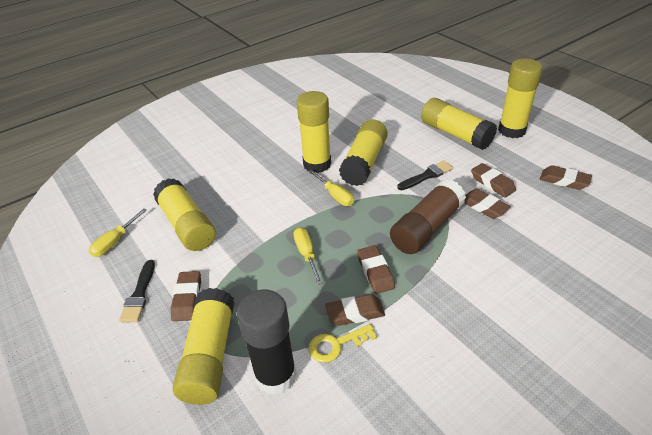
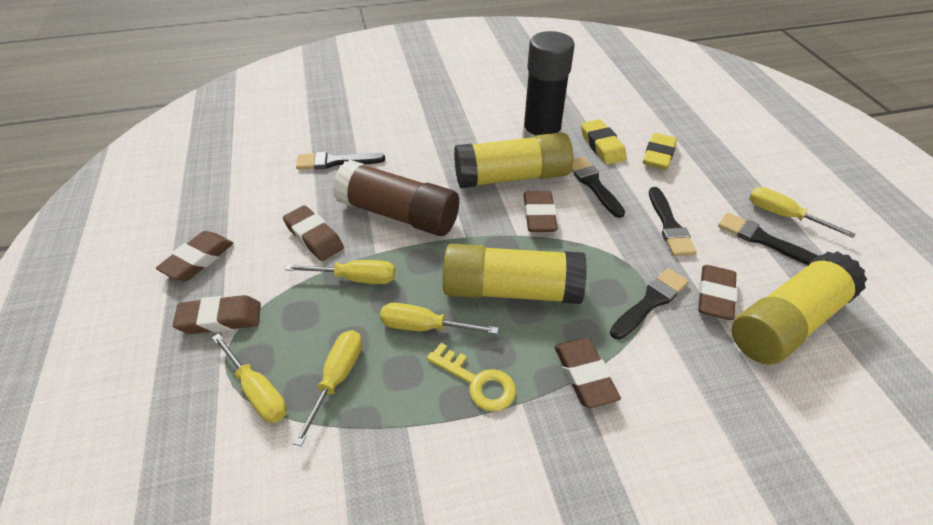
black brush: 2 -> 5
yellow eraser: 0 -> 2
yellow glue stick: 6 -> 3
yellow screwdriver: 3 -> 5

